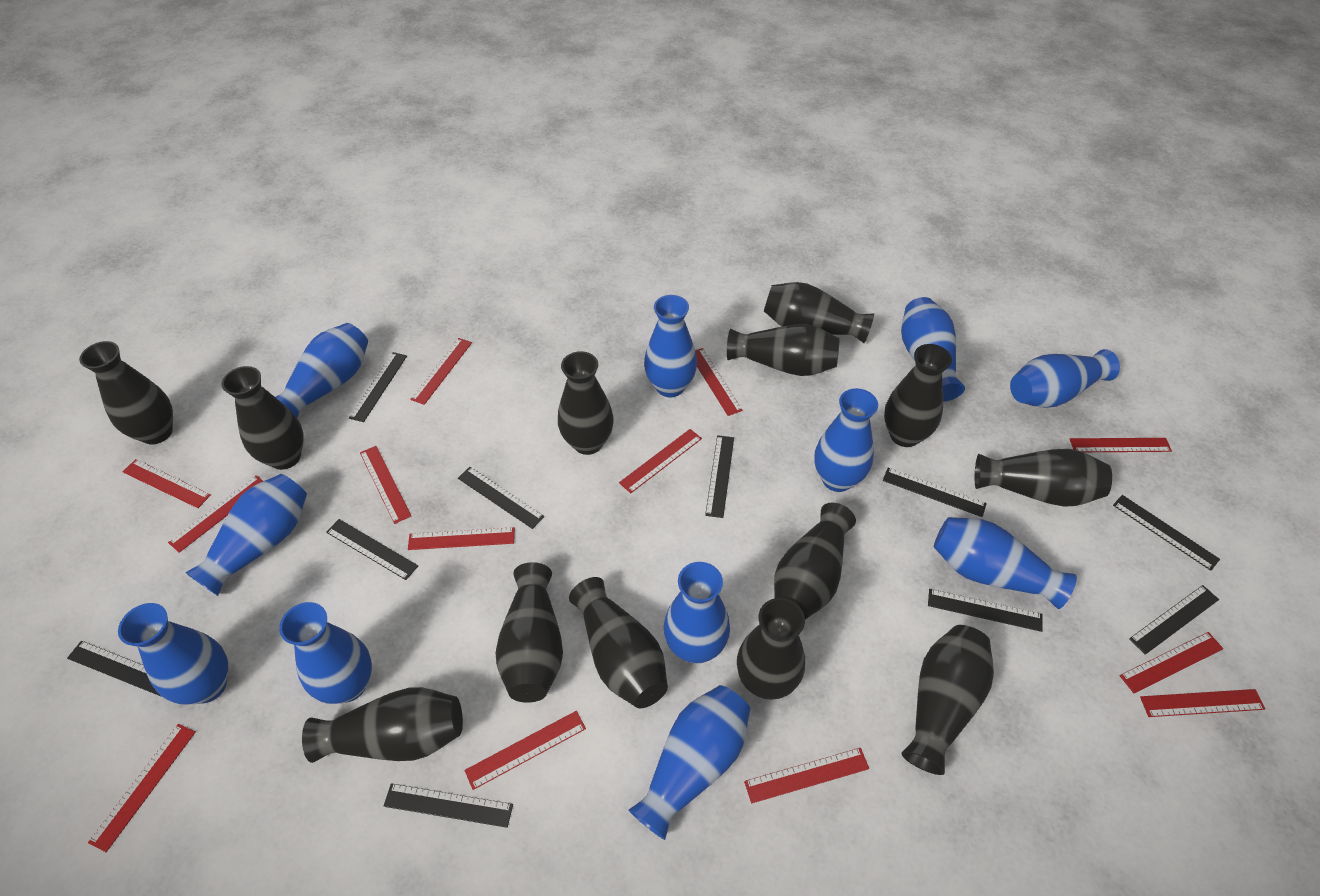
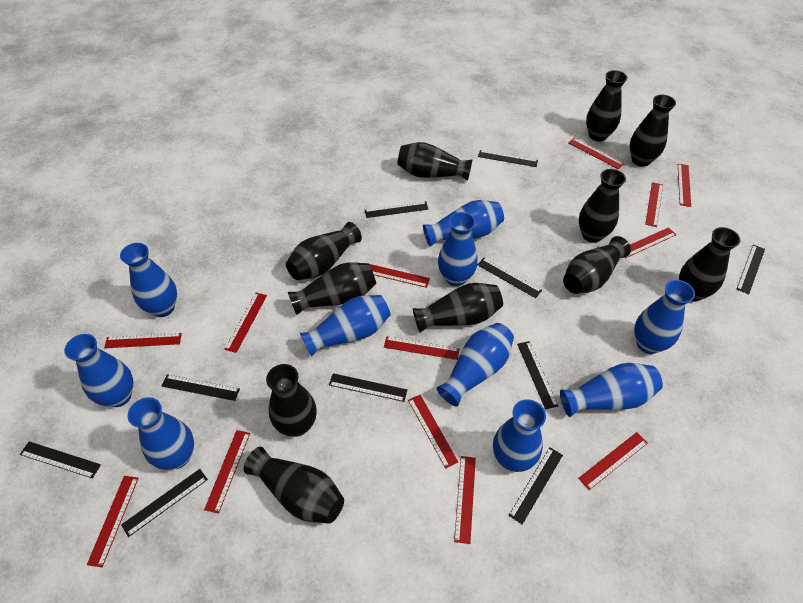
black vase: 13 -> 11
blue vase: 11 -> 10

